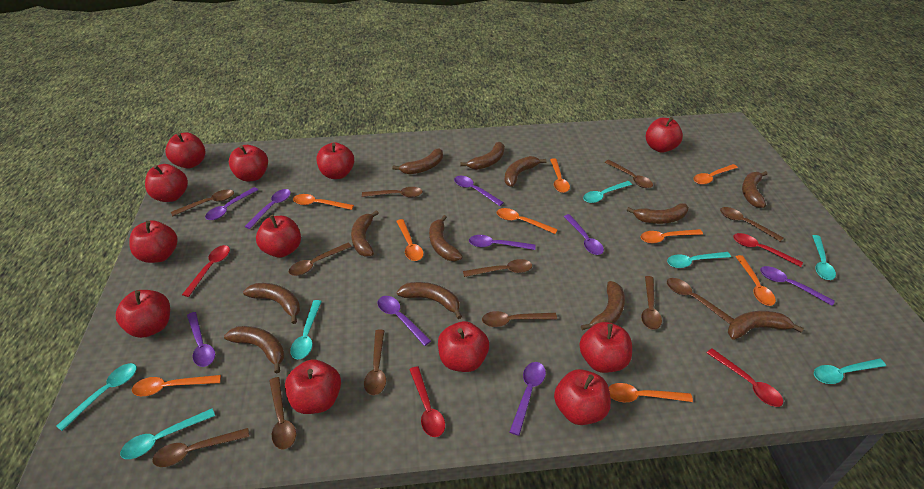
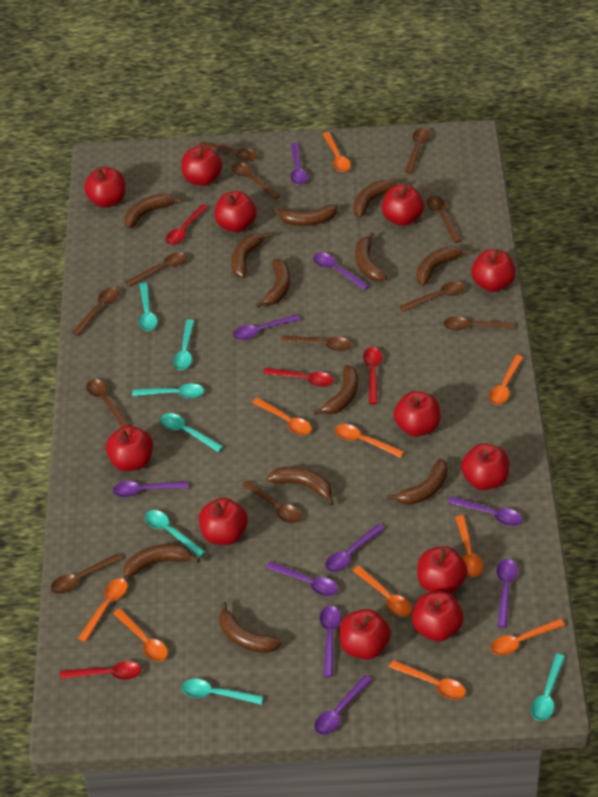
orange spoon: 9 -> 10
purple spoon: 9 -> 10

